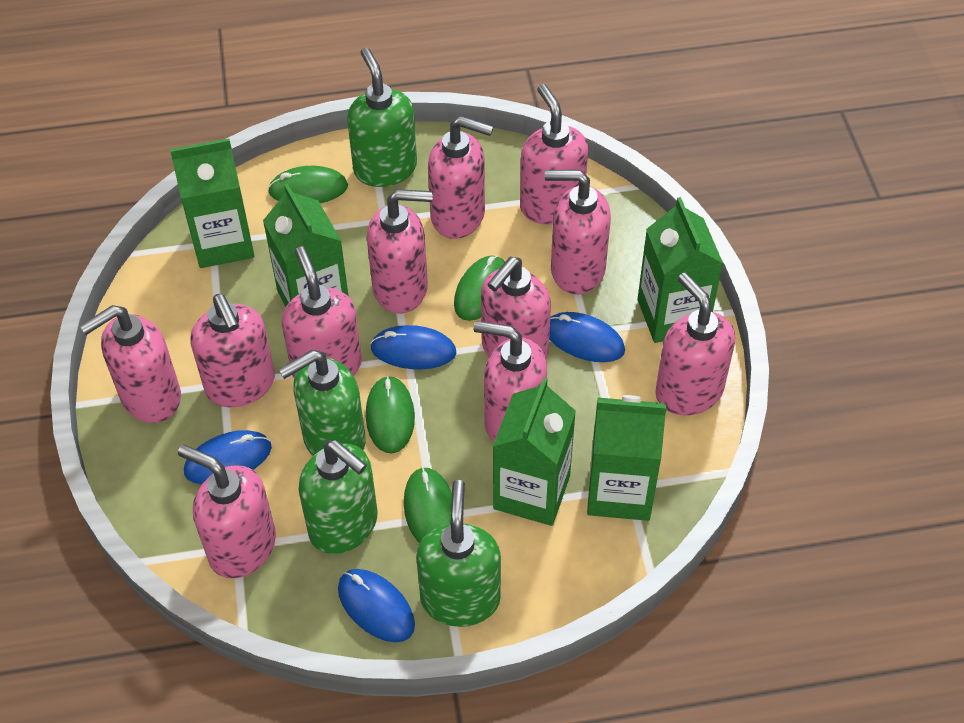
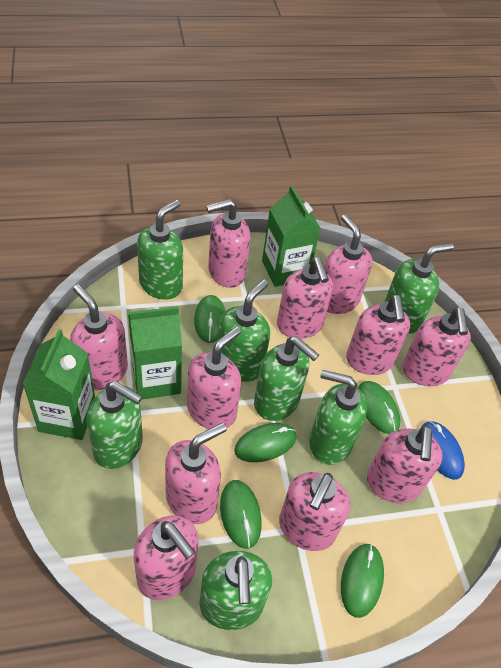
blue mouse: 4 -> 1
green carton: 5 -> 3
green mouse: 4 -> 5
green soap dispenser: 4 -> 7

